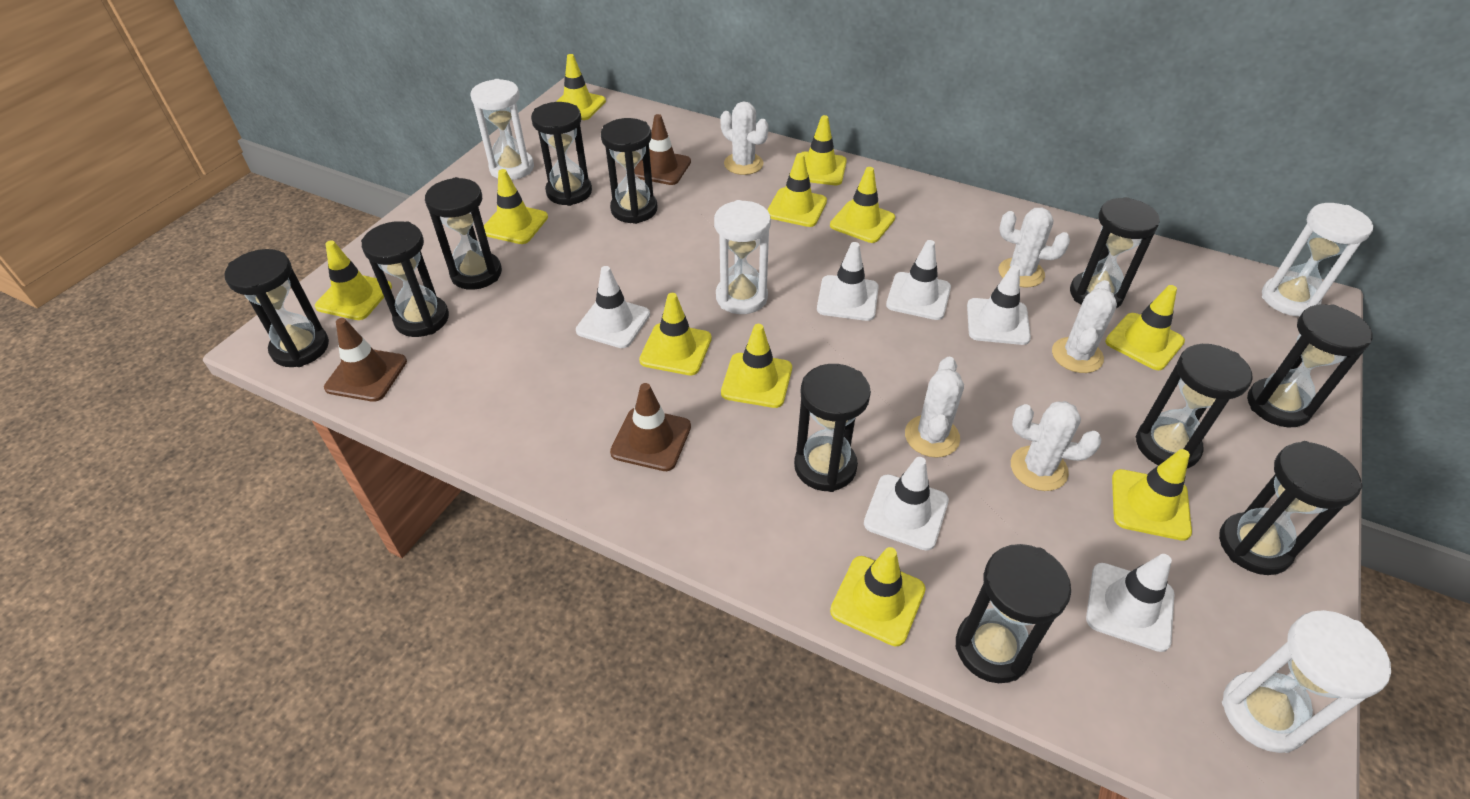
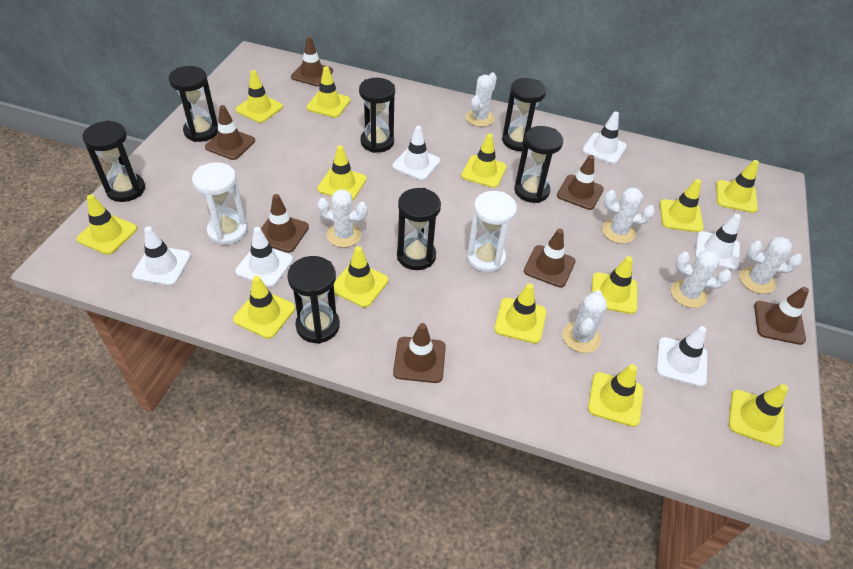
black hourglass: 11 -> 7
brown traffic cone: 3 -> 7
white cactus: 5 -> 6
white hourglass: 4 -> 2
yellow traffic cone: 11 -> 13

